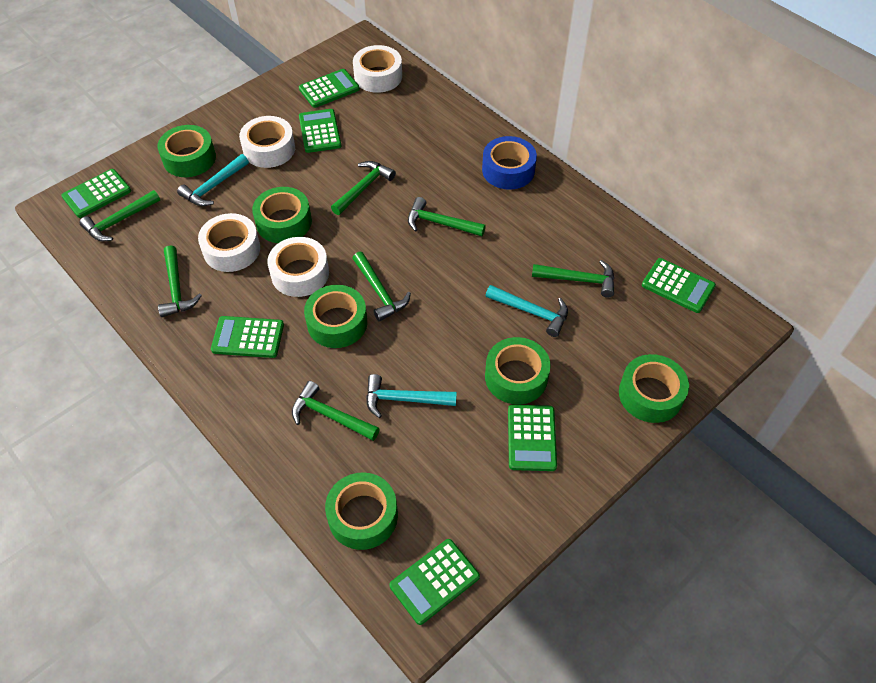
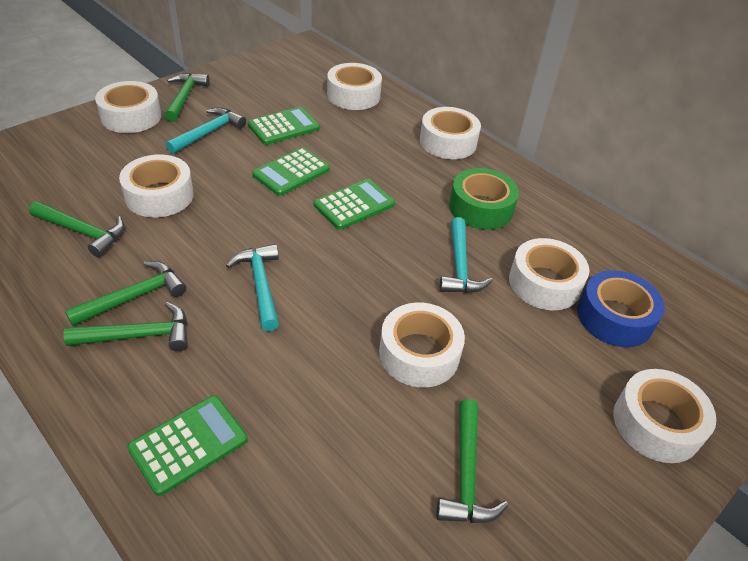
green calculator: 7 -> 4
green hammer: 7 -> 5
green tape: 6 -> 1
white tape: 4 -> 7

